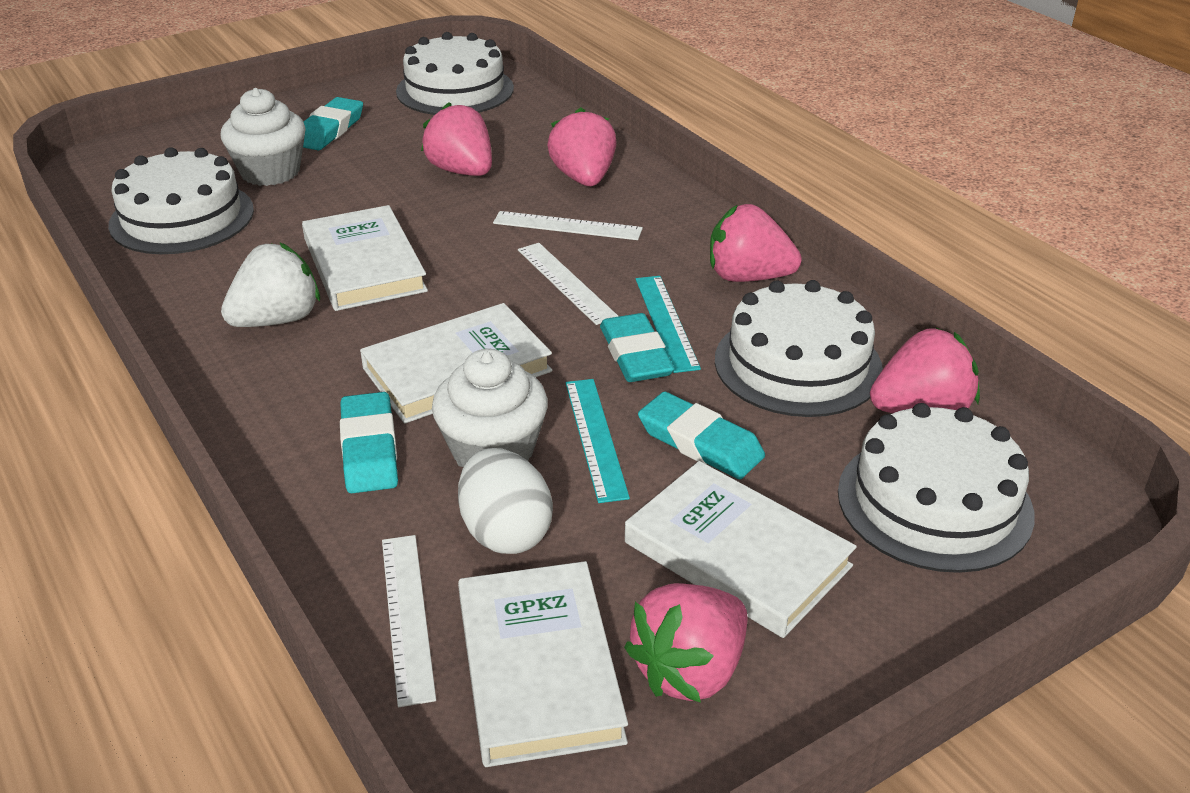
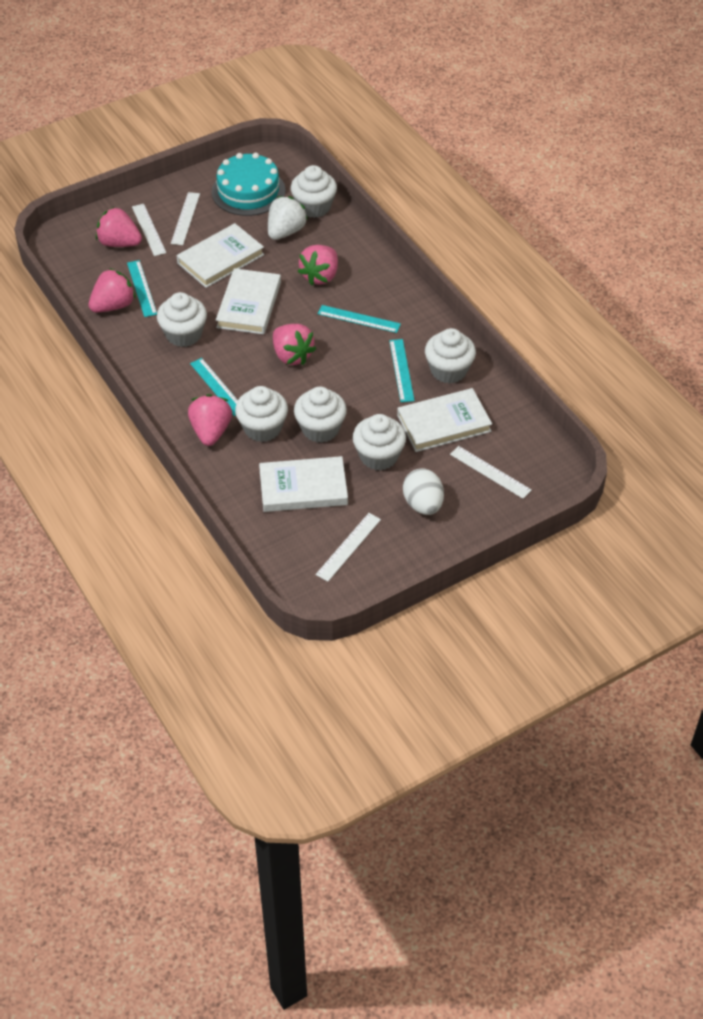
turquoise cake: 0 -> 1
turquoise eraser: 4 -> 0
turquoise ruler: 2 -> 4
white cake: 4 -> 0
white cupcake: 2 -> 6
white ruler: 3 -> 4

